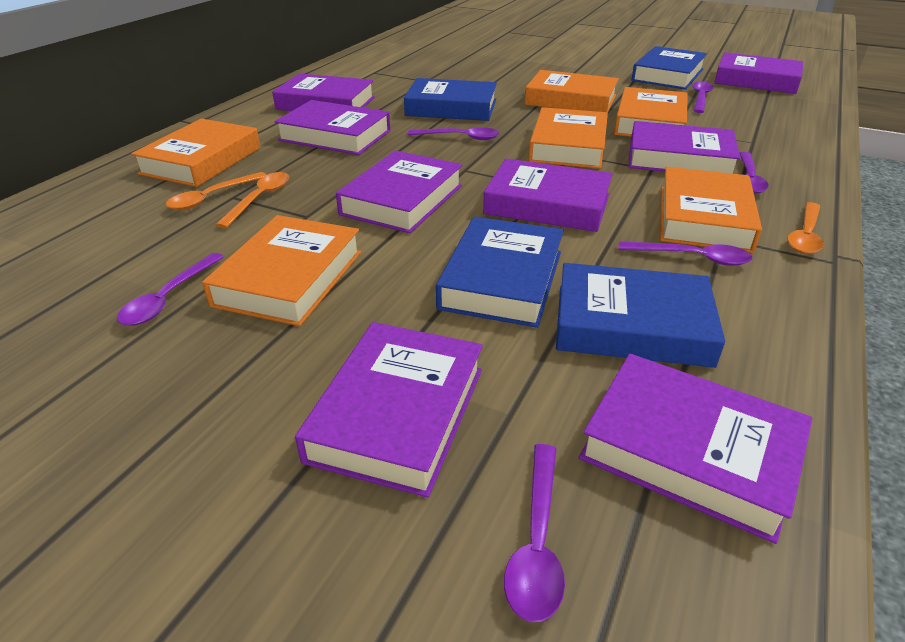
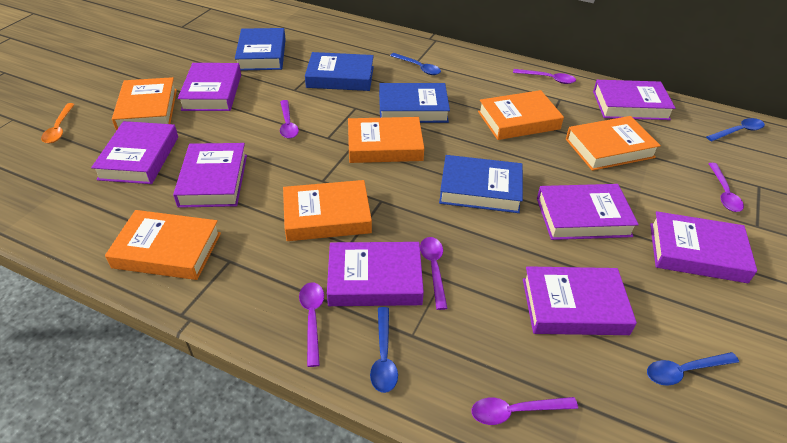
blue spoon: 0 -> 4
orange spoon: 3 -> 1

